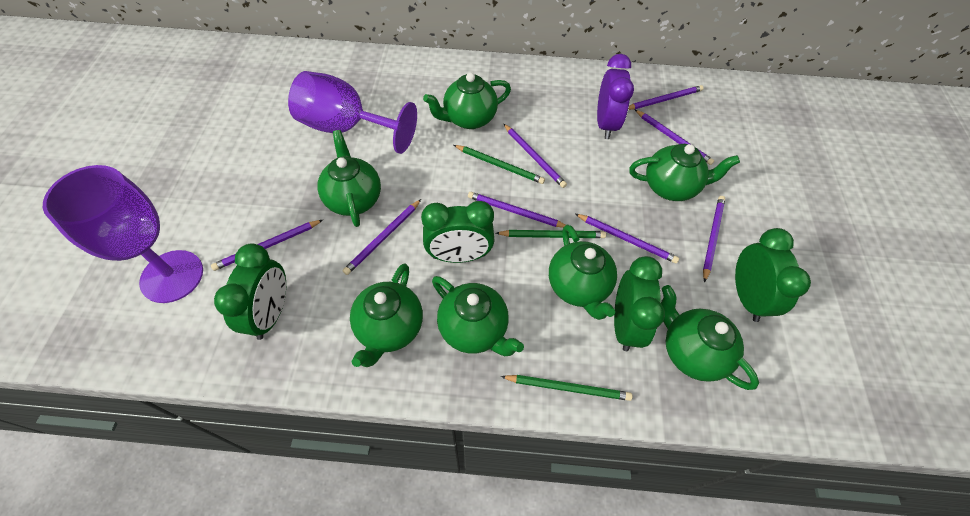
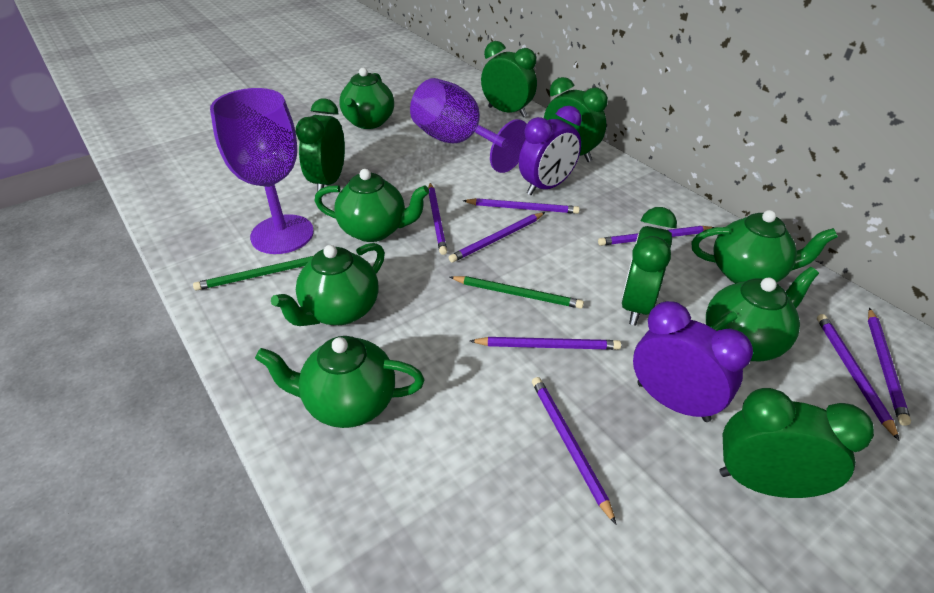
green clock: 4 -> 5
green pencil: 3 -> 2
green teapot: 7 -> 6
purple clock: 1 -> 2

